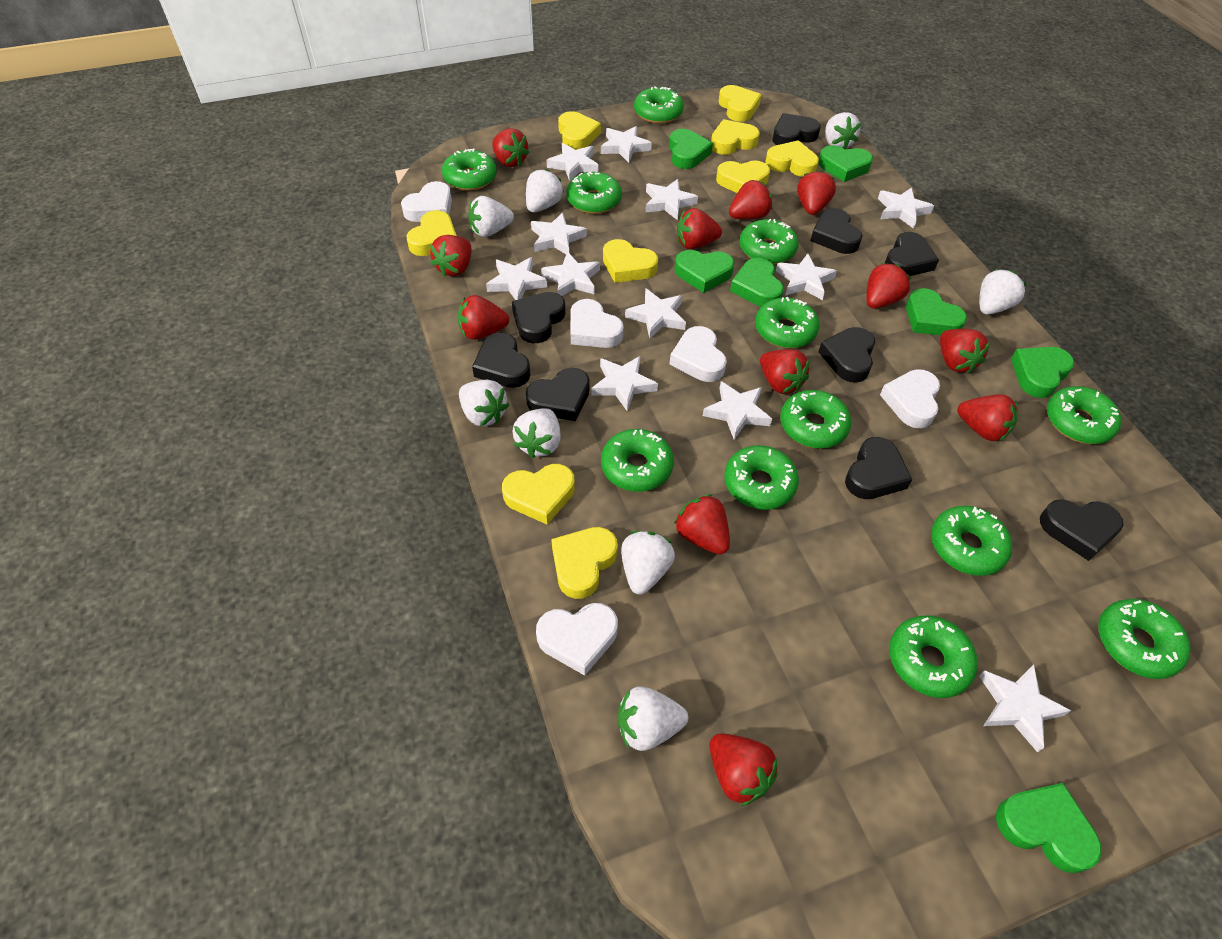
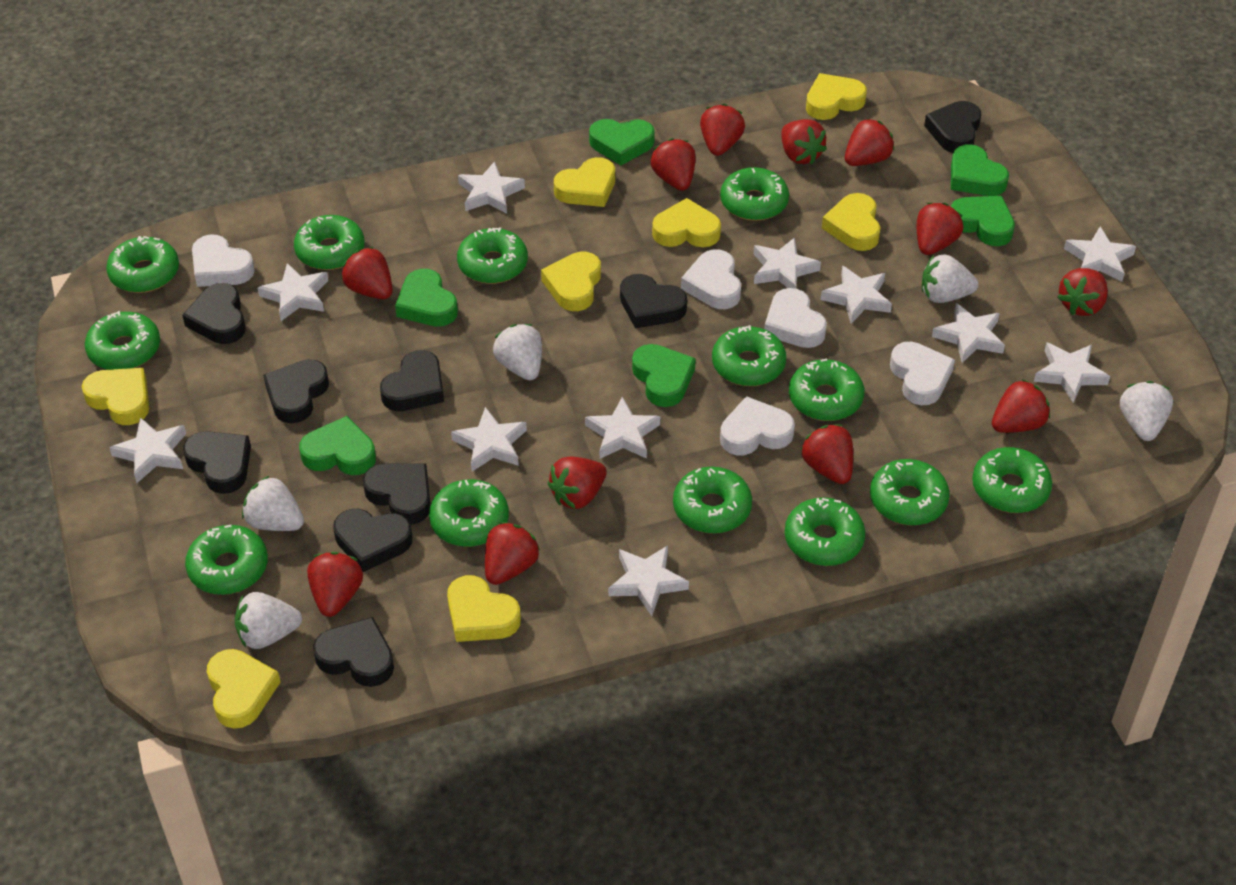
green donut: 12 -> 13
green heart: 7 -> 6
white star: 12 -> 11
white strawberry: 8 -> 5
yellow heart: 9 -> 8

